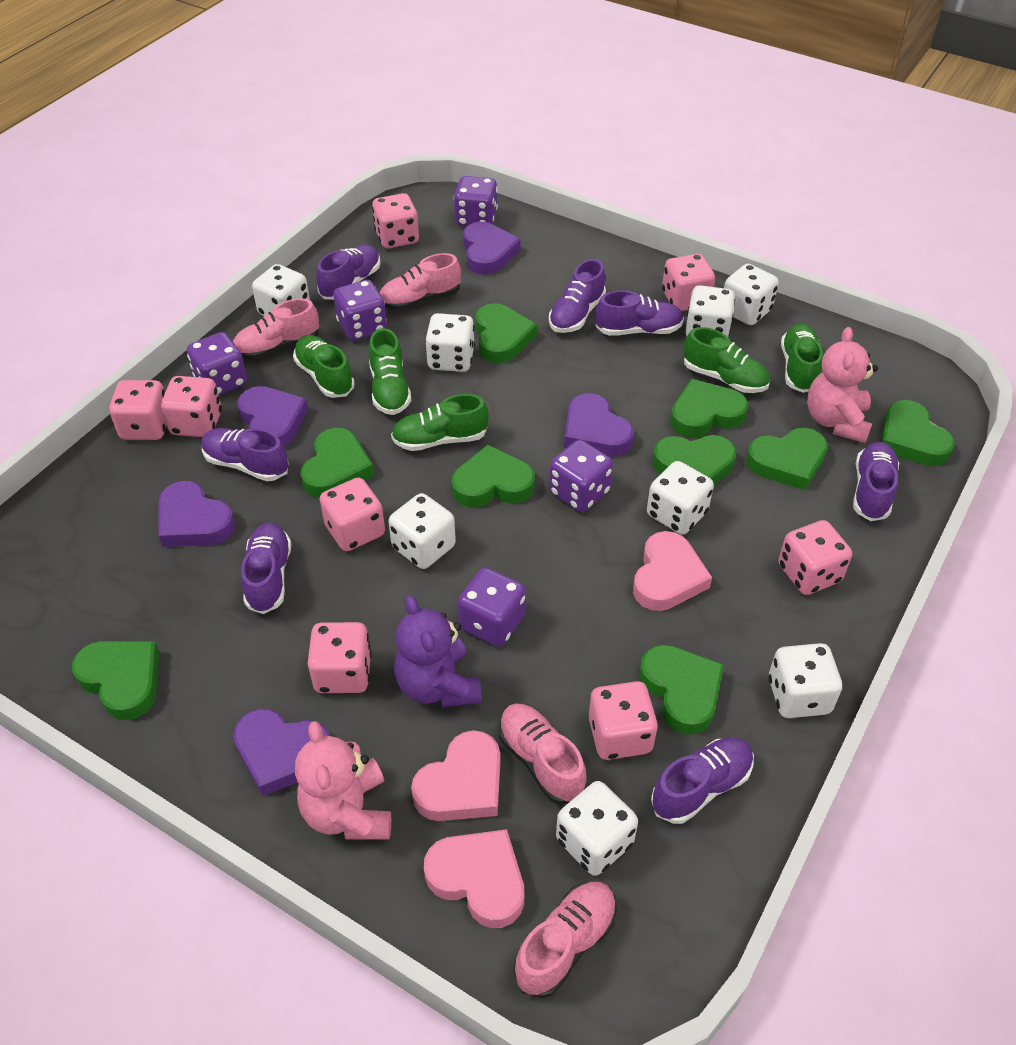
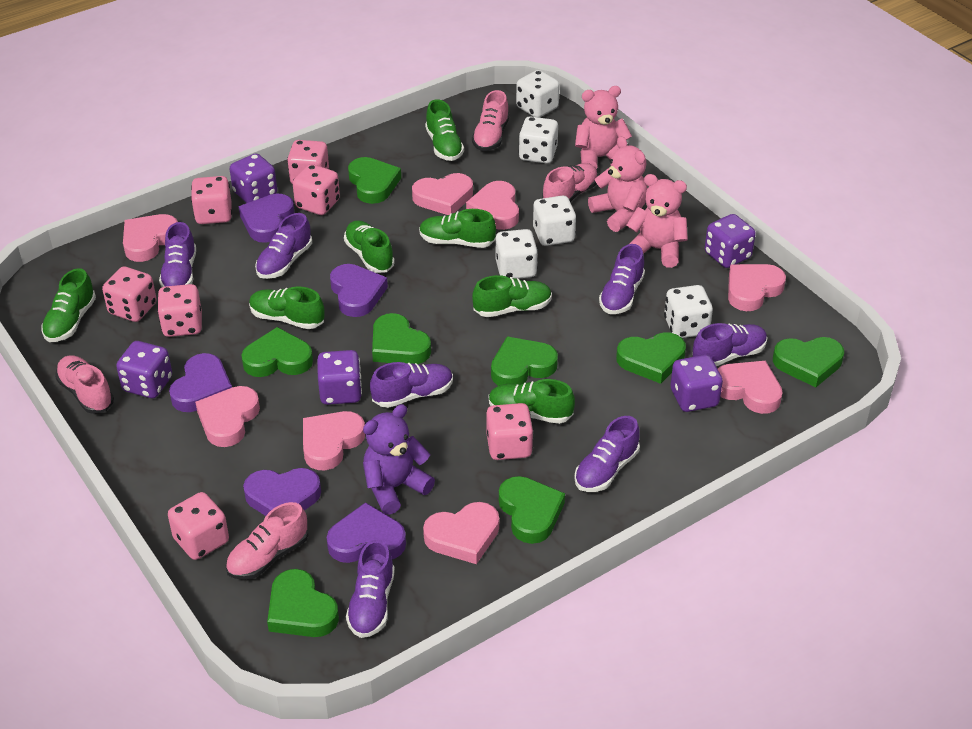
green heart: 9 -> 8
green shoe: 5 -> 7
pink dice: 8 -> 7
pink heart: 3 -> 8
pink teddy bear: 2 -> 3
white dice: 8 -> 5

